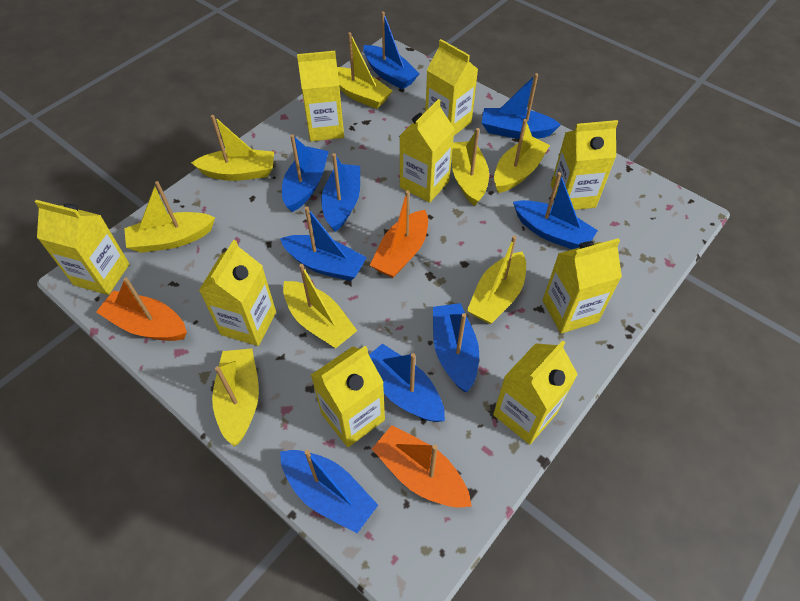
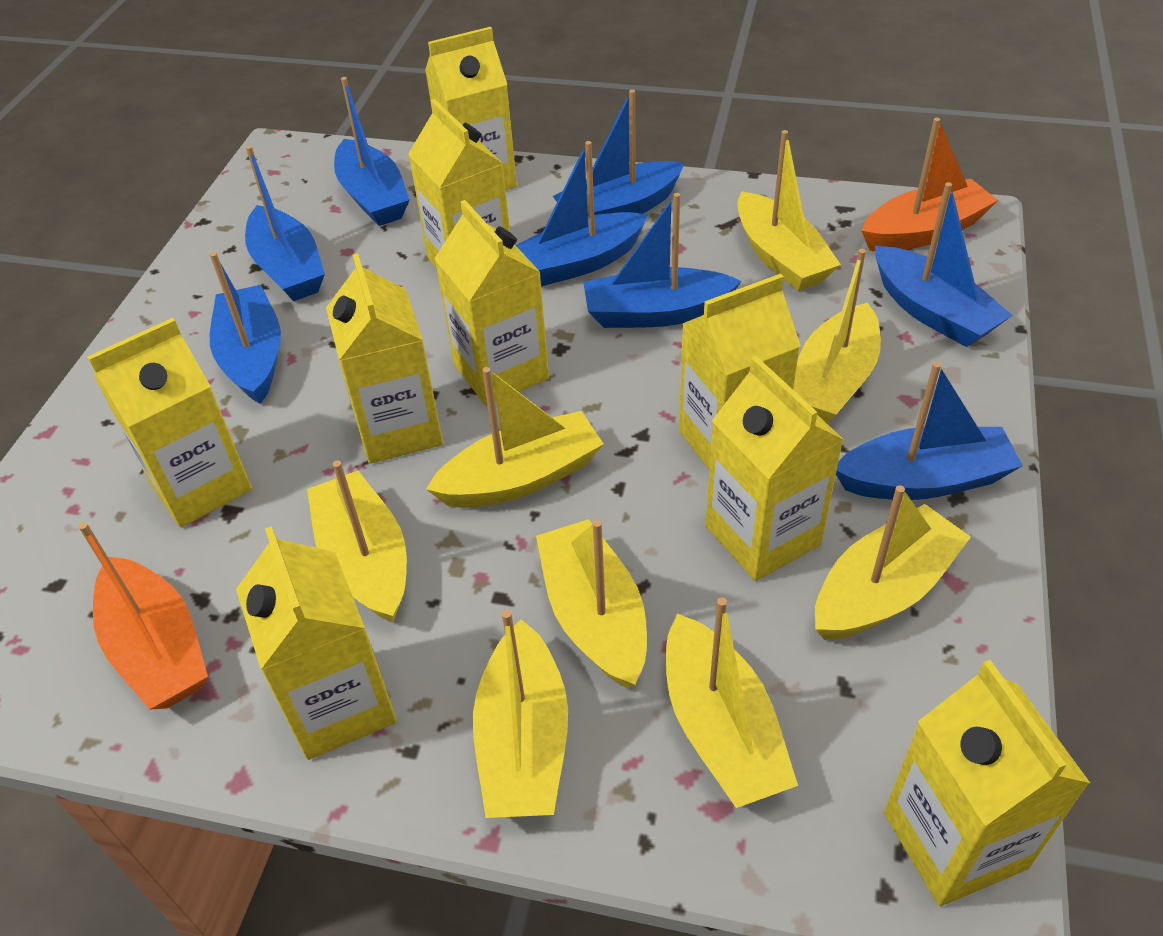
blue boat: 9 -> 8
orange boat: 3 -> 2

